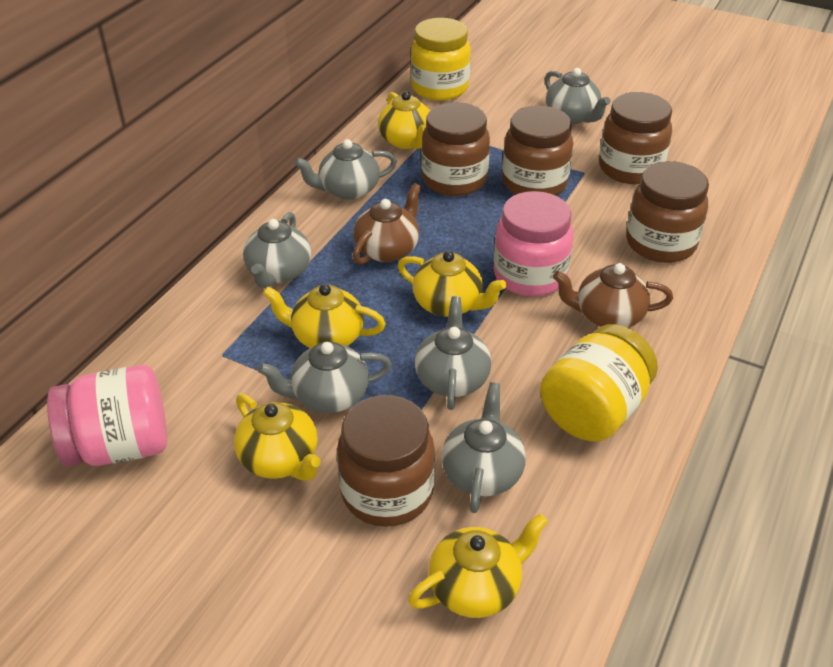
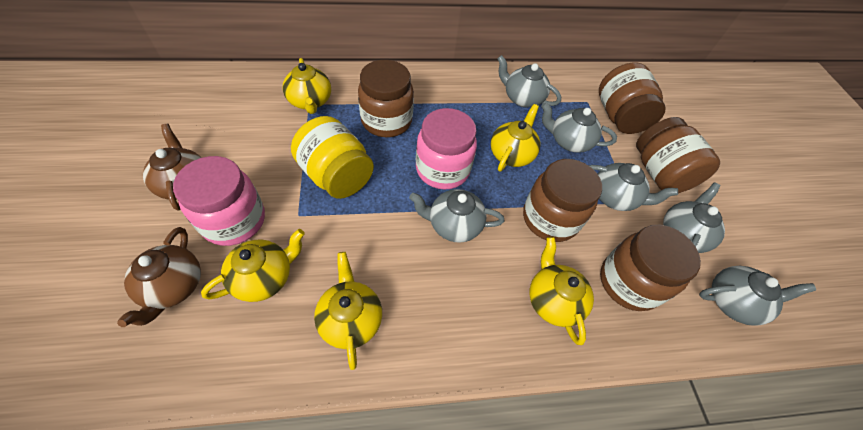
yellow jar: 2 -> 1

